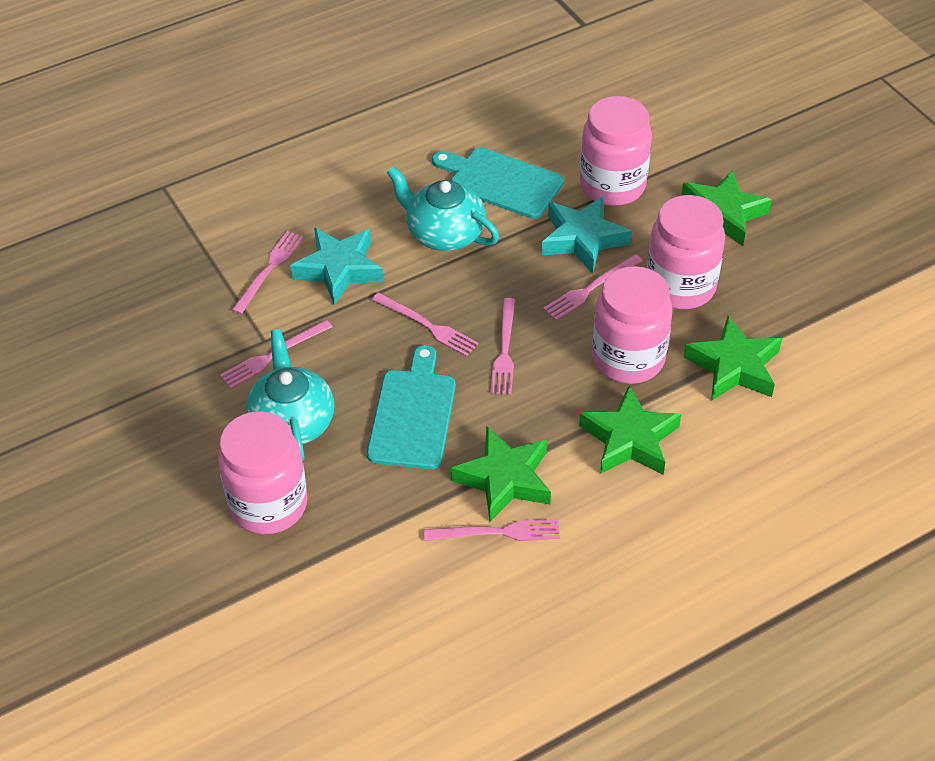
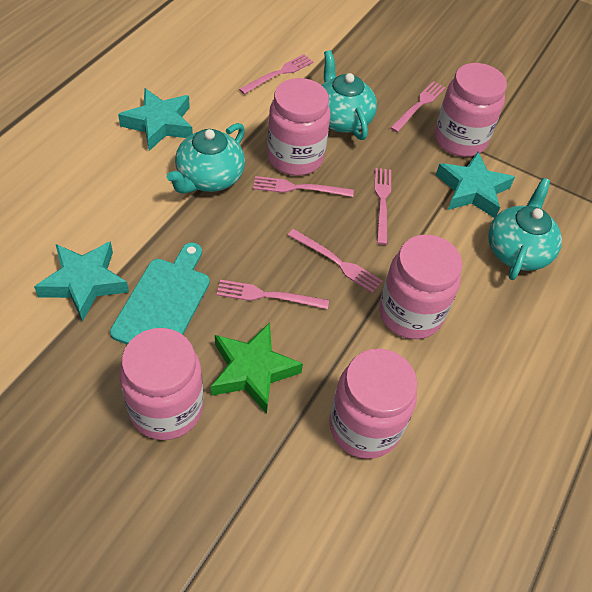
green star: 4 -> 1
pink jar: 4 -> 5
turquoise cutting board: 2 -> 1
turquoise star: 2 -> 3
turquoise teapot: 2 -> 3

